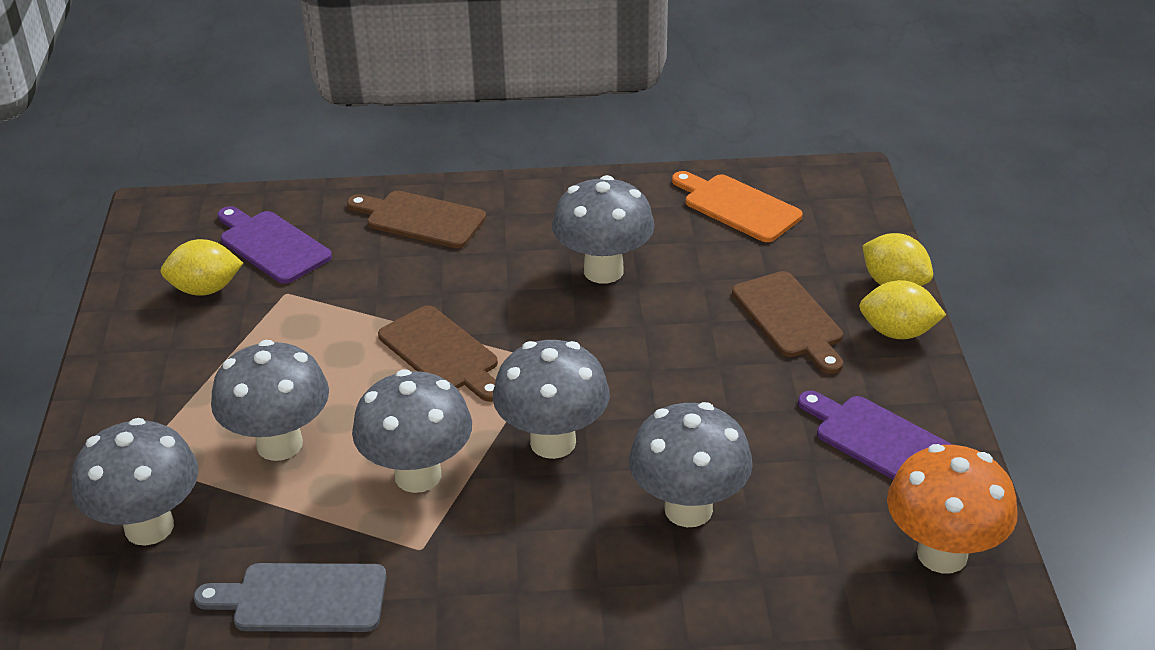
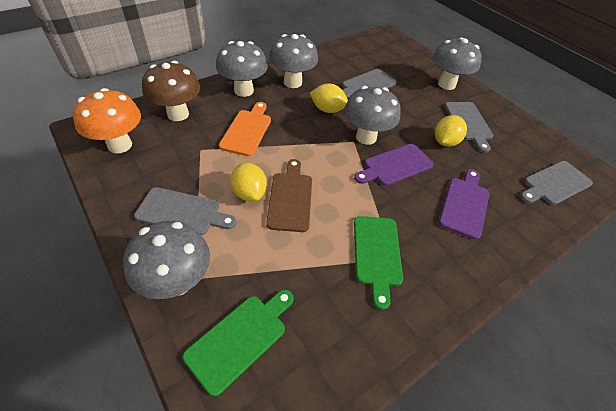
brown cutting board: 3 -> 1
brown mushroom: 0 -> 1
green cutting board: 0 -> 2
grey cutting board: 1 -> 4
grey mushroom: 6 -> 5

